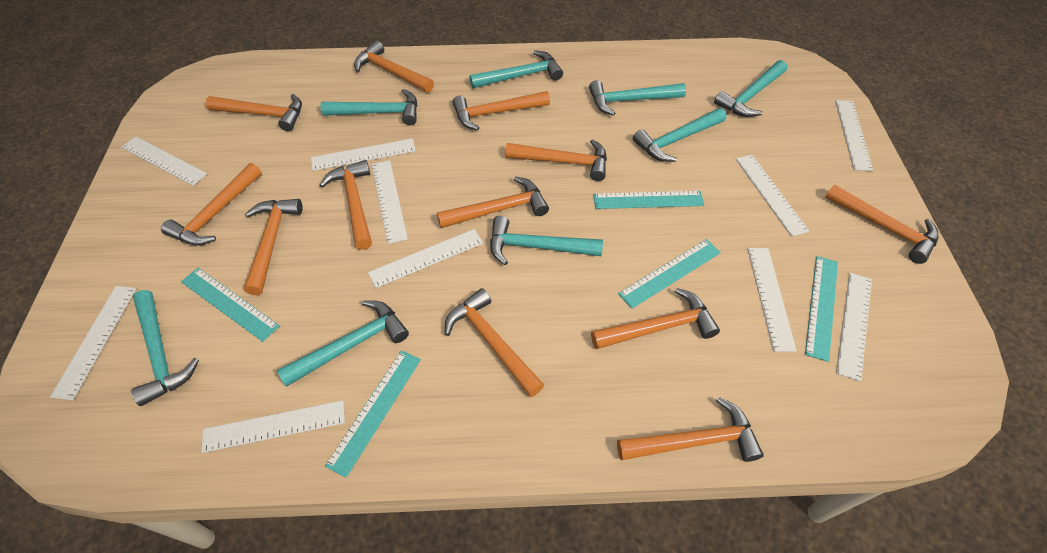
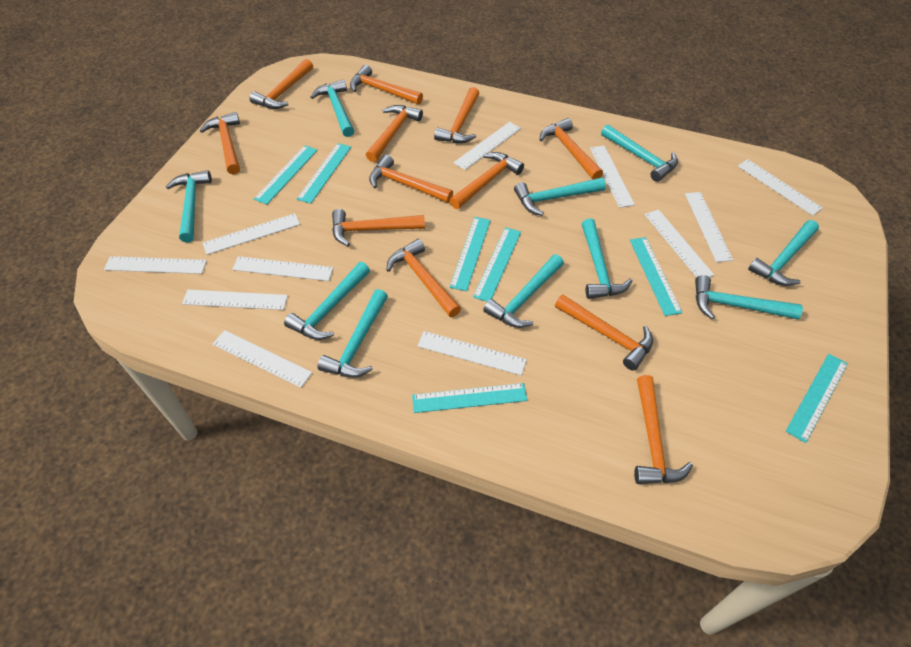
turquoise hammer: 8 -> 10
turquoise ruler: 5 -> 7
white ruler: 10 -> 11

